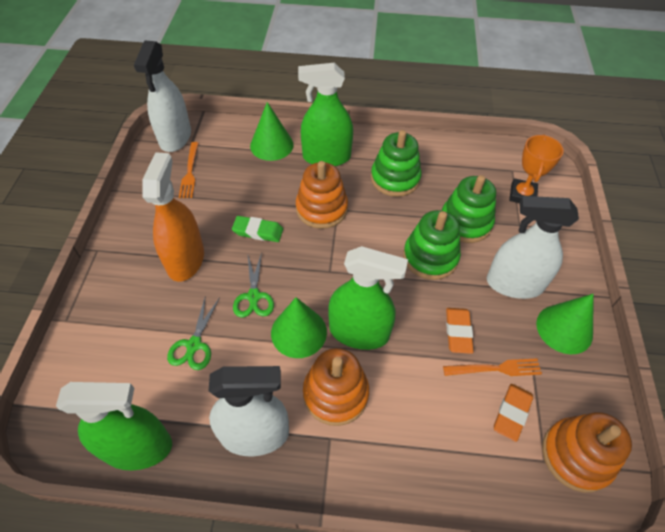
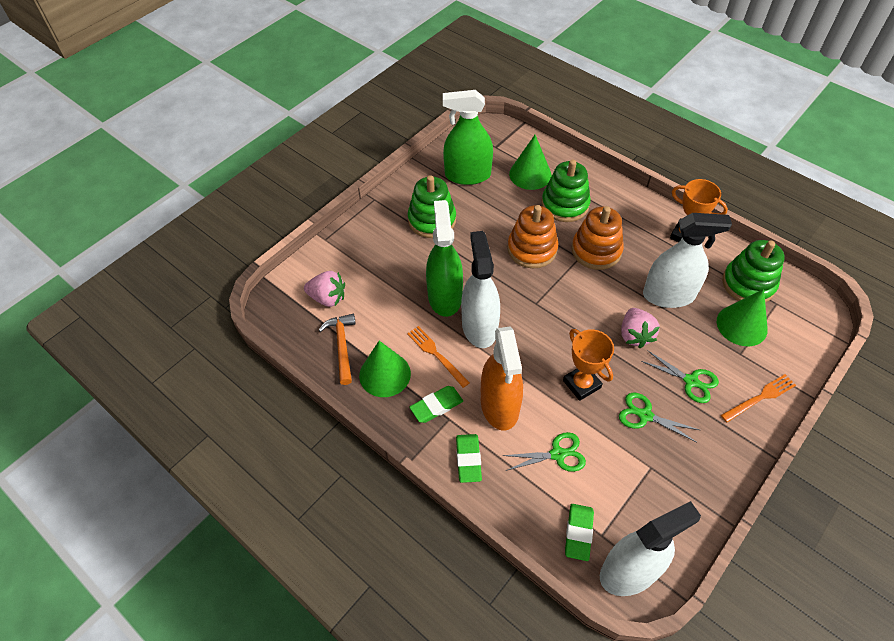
green eraser: 1 -> 3
green scissors: 2 -> 3
green spray bottle: 3 -> 2
orange eraser: 2 -> 0
orange hammer: 0 -> 1
orange stacking toy: 3 -> 2
orange trophy: 1 -> 2
pink strawberry: 0 -> 2

